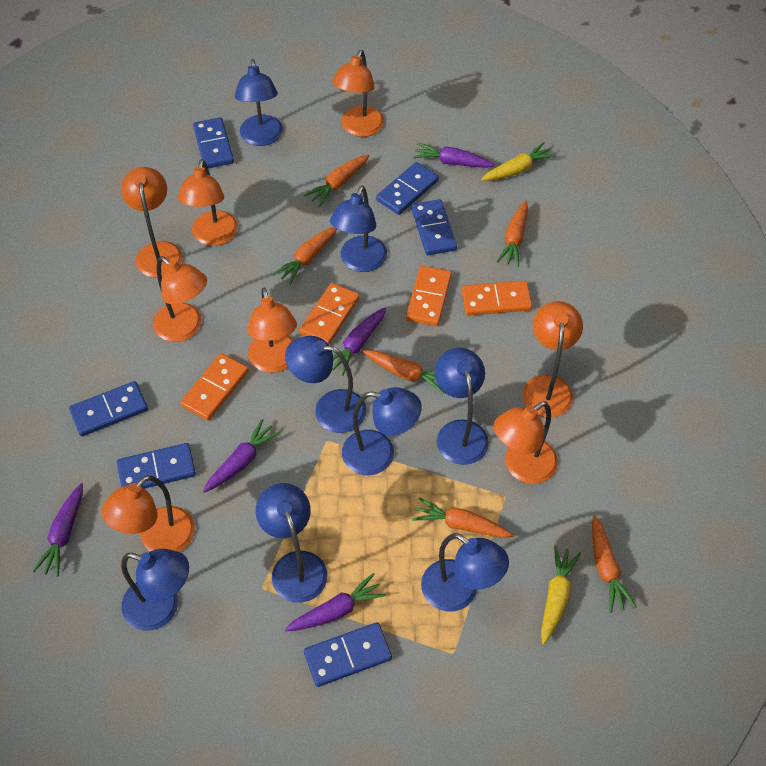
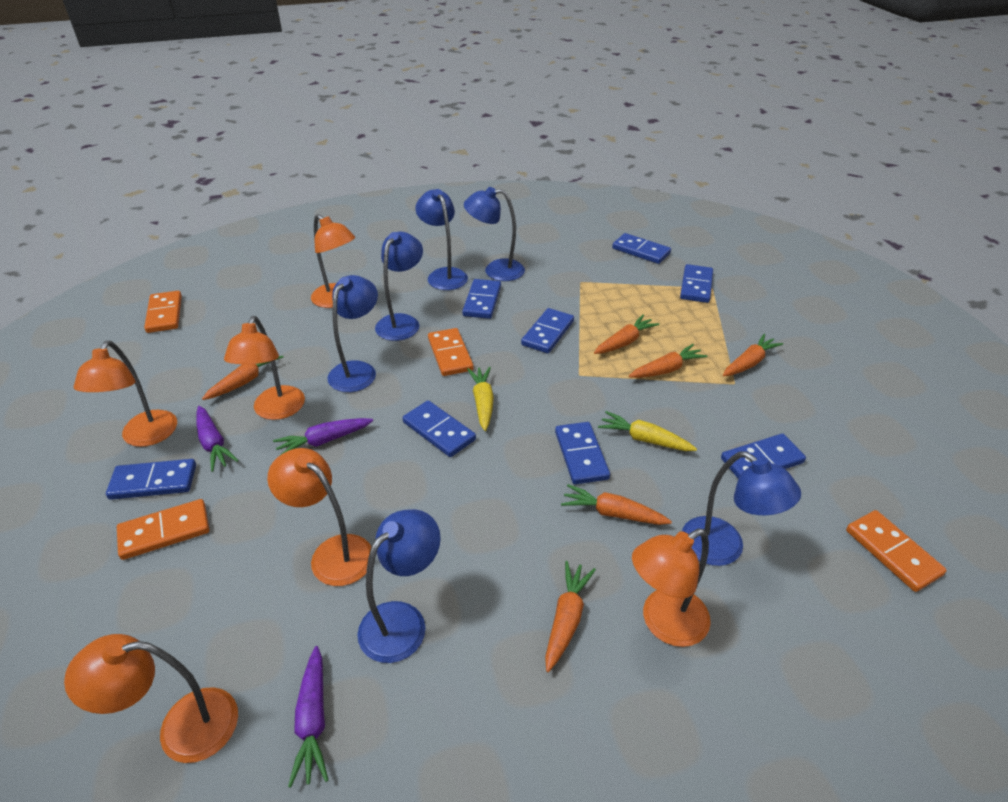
blue domino: 6 -> 8
blue lamp: 8 -> 6
orange lamp: 8 -> 6
purple carrot: 5 -> 3

